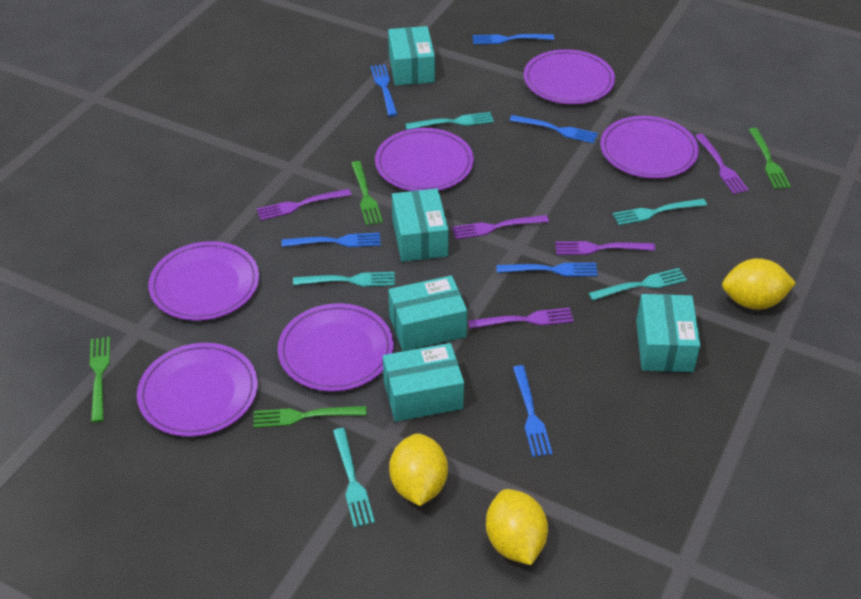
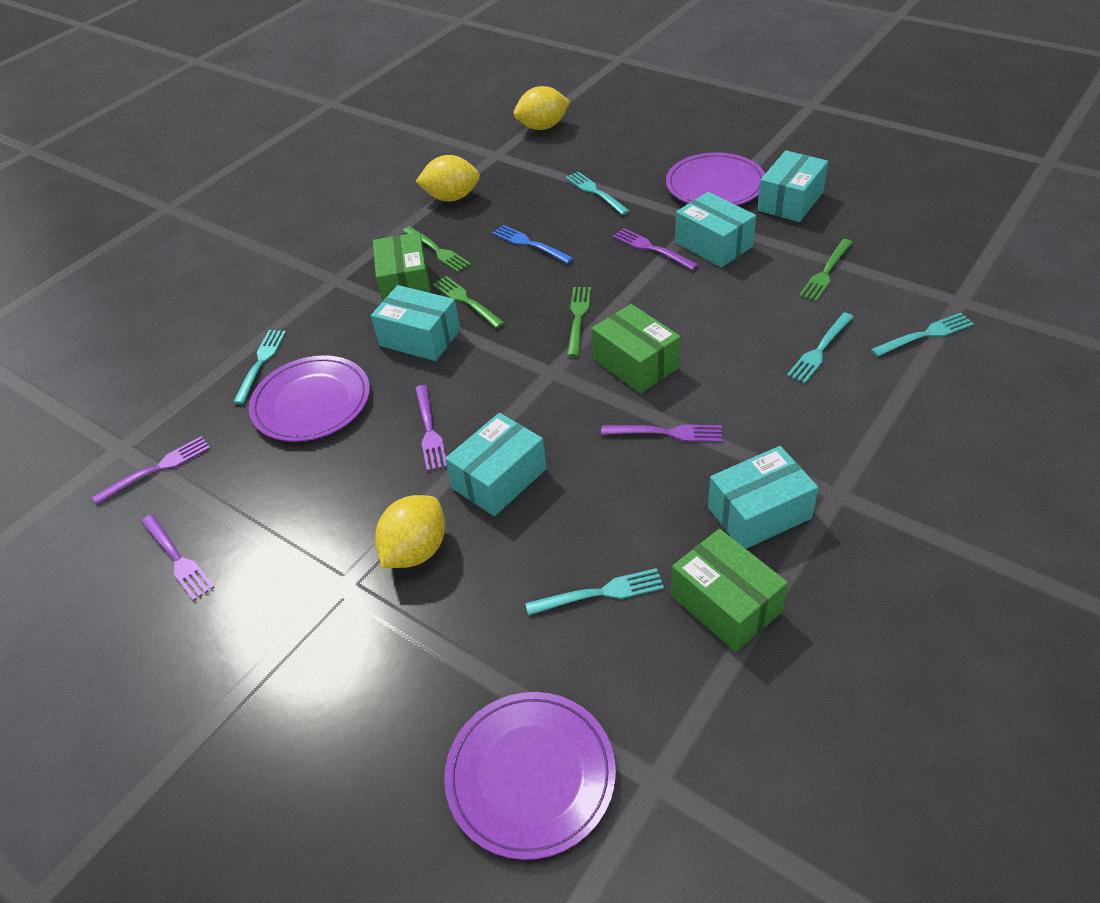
blue fork: 6 -> 1
green box: 0 -> 3
purple plate: 6 -> 3

